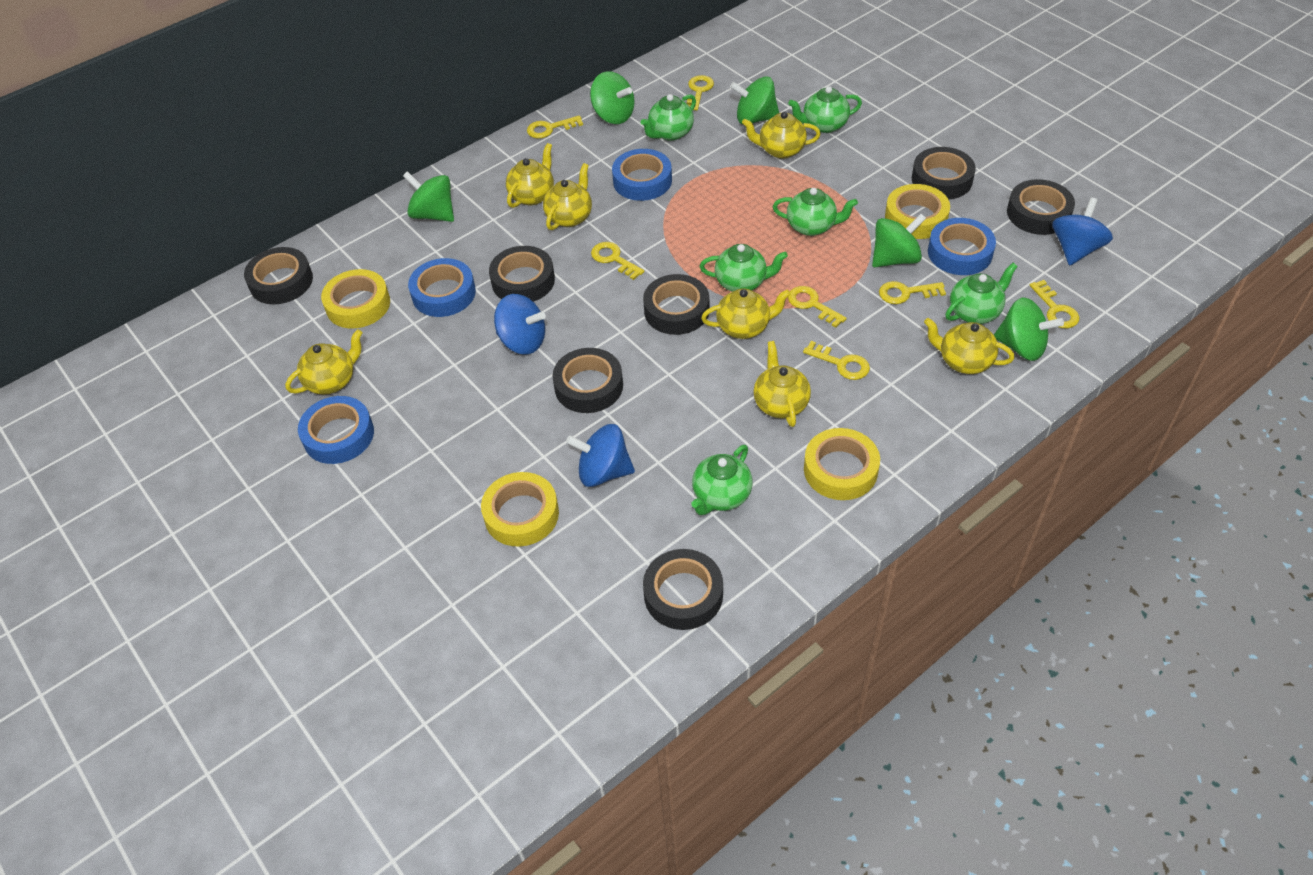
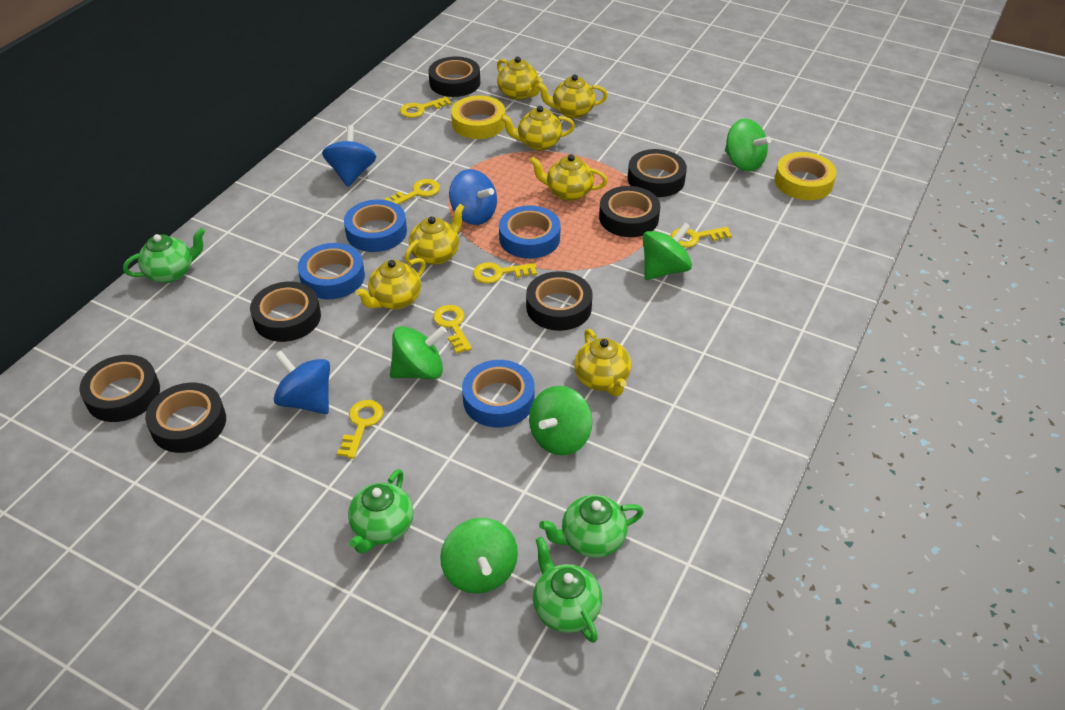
green teapot: 6 -> 4
yellow key: 7 -> 6
yellow tape: 4 -> 2

